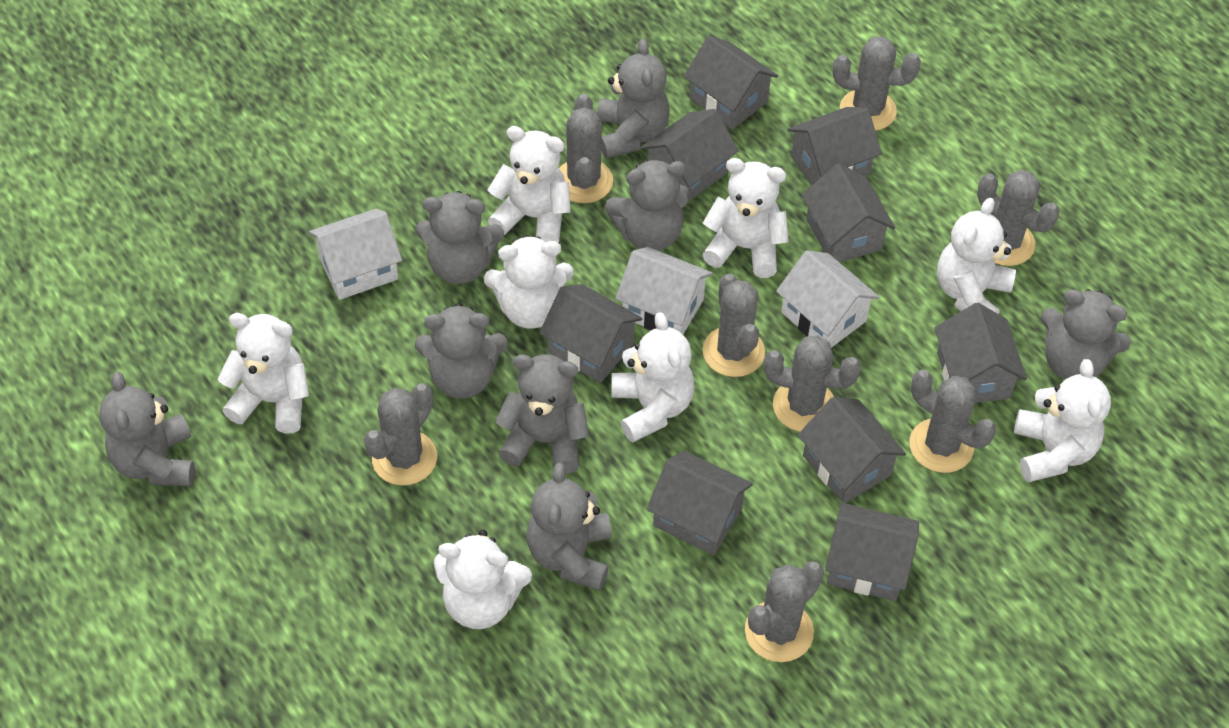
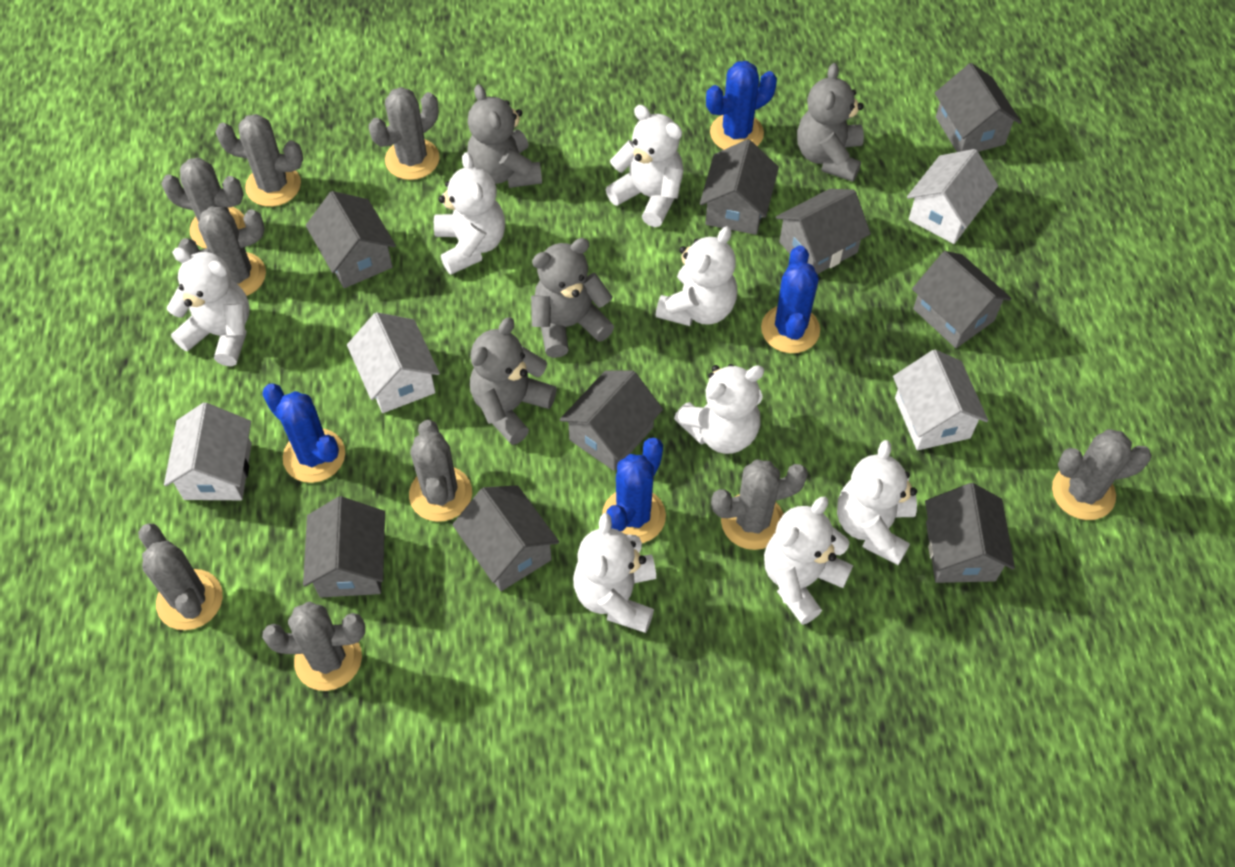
blue cactus: 0 -> 4
grey cactus: 8 -> 9
grey teddy bear: 8 -> 4
white house: 3 -> 4

